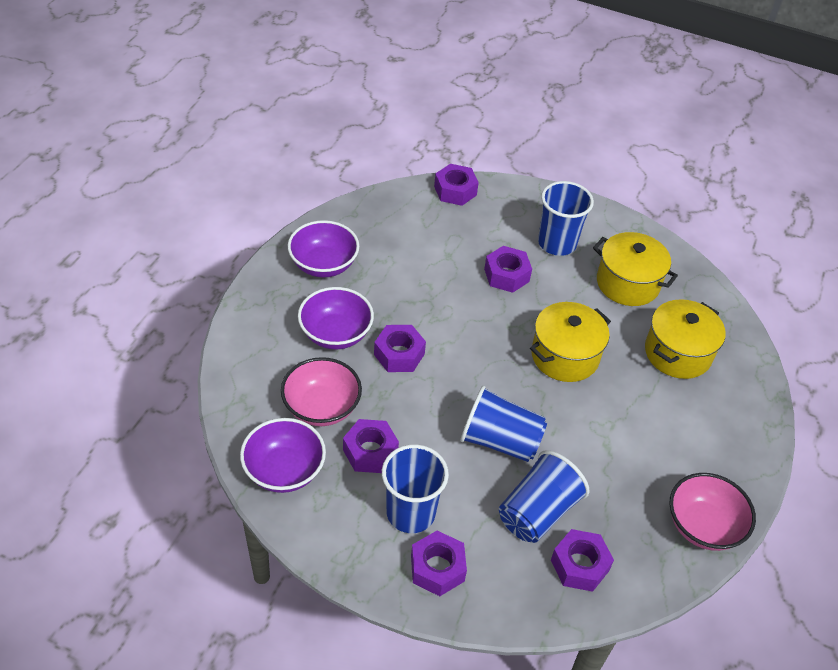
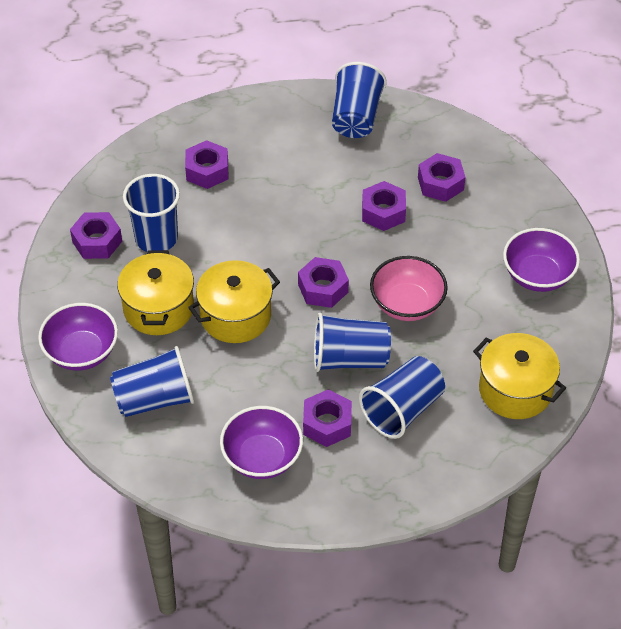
blue cup: 4 -> 5
pink bowl: 2 -> 1

